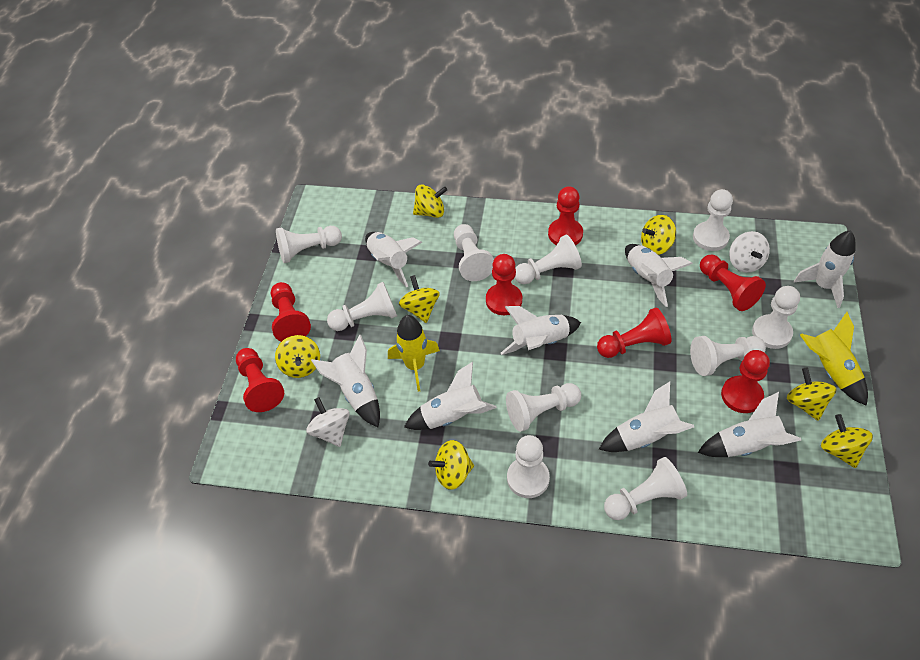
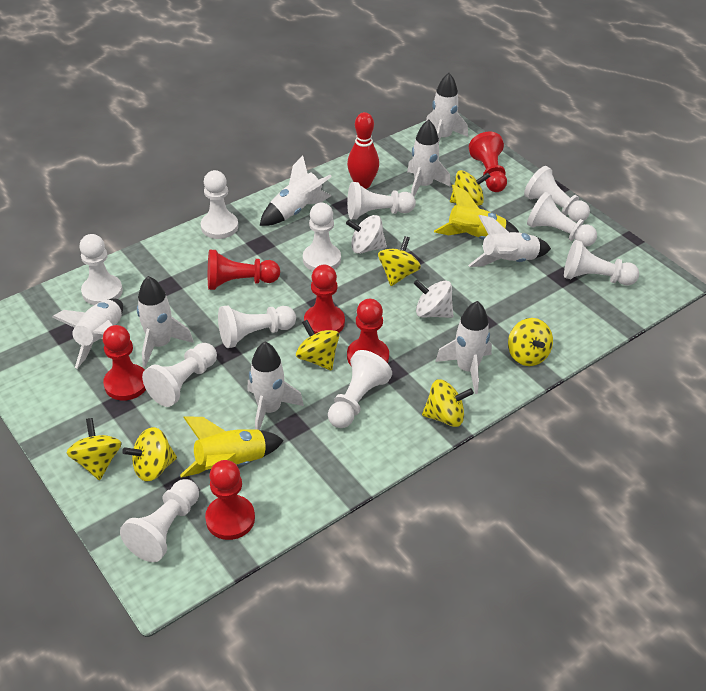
red bowling pin: 0 -> 1
red pawn: 7 -> 6
white pawn: 10 -> 11

